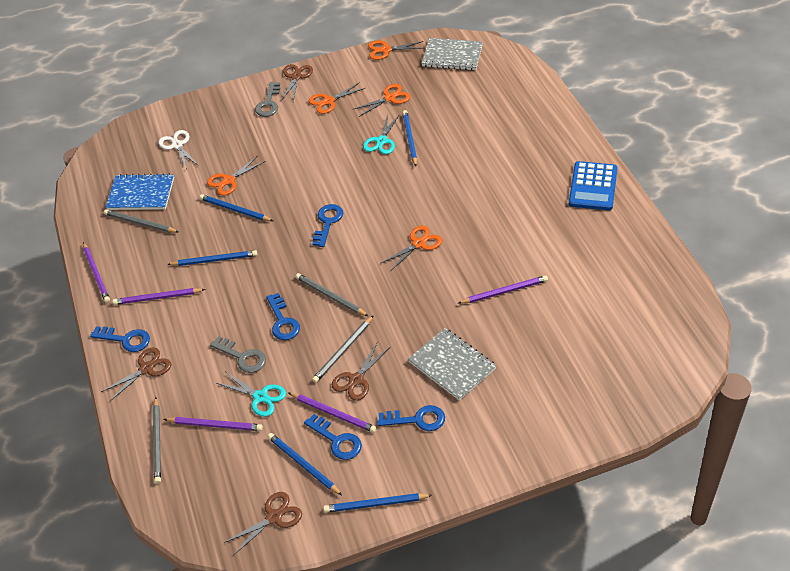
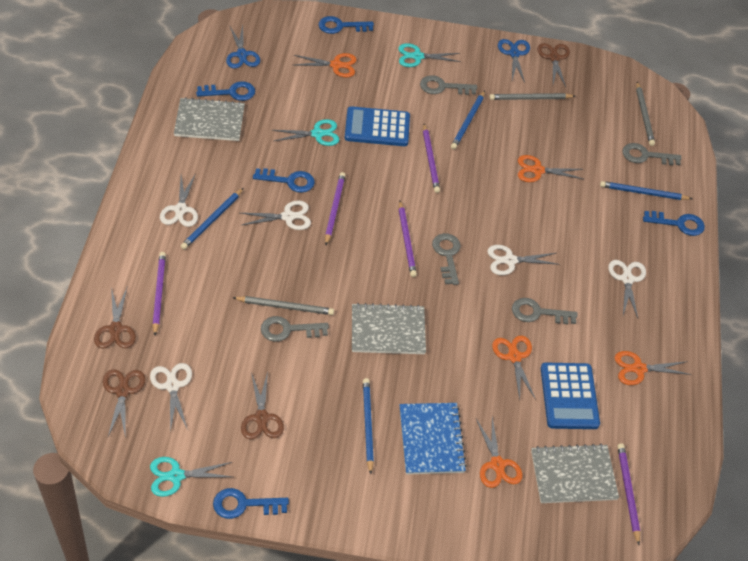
blue calculator: 1 -> 2
blue pencil: 5 -> 4
blue scissors: 0 -> 2
grey key: 2 -> 5
grey notebook: 2 -> 3
grey pencil: 4 -> 3
turquoise scissors: 2 -> 3
white scissors: 1 -> 5

